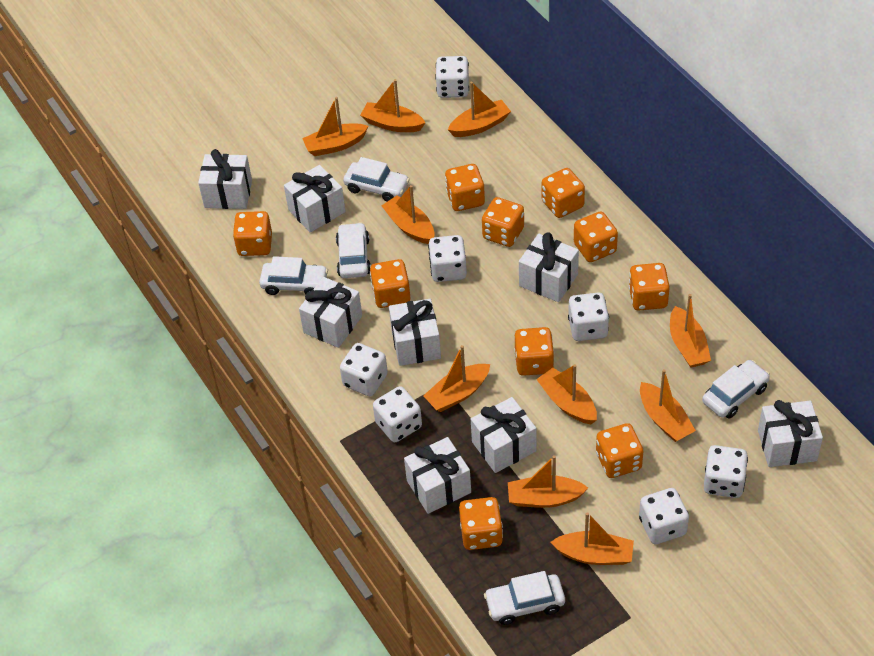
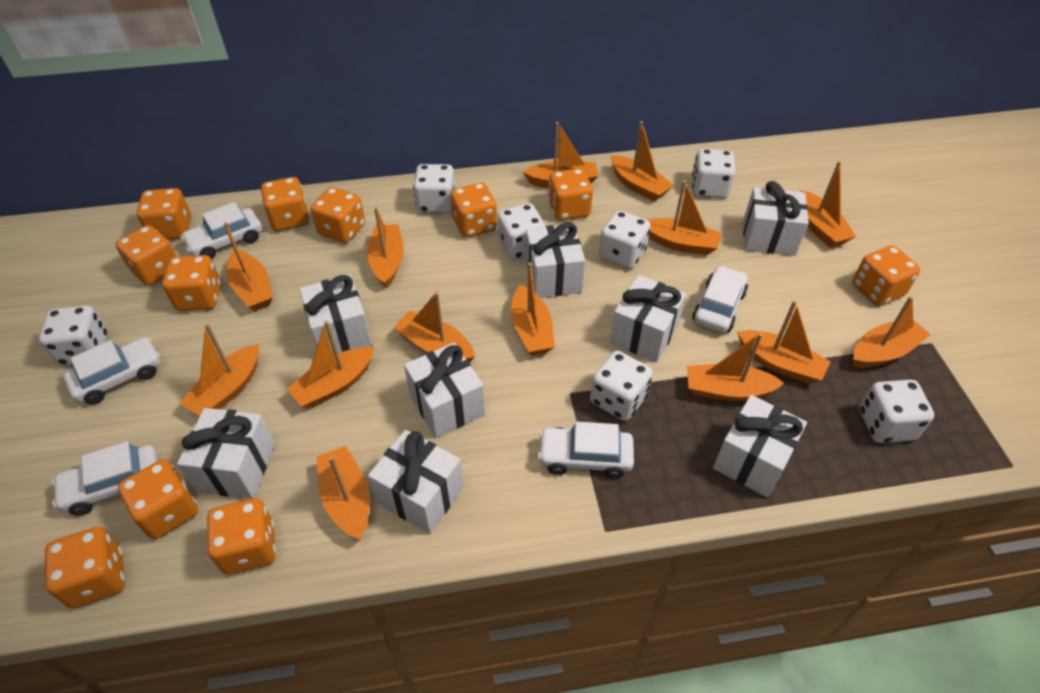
orange boat: 10 -> 14
orange dice: 10 -> 11

